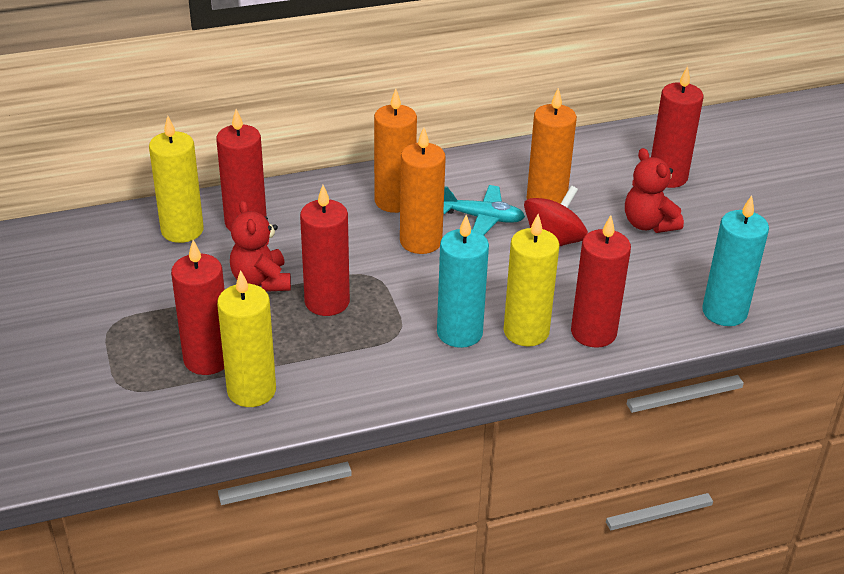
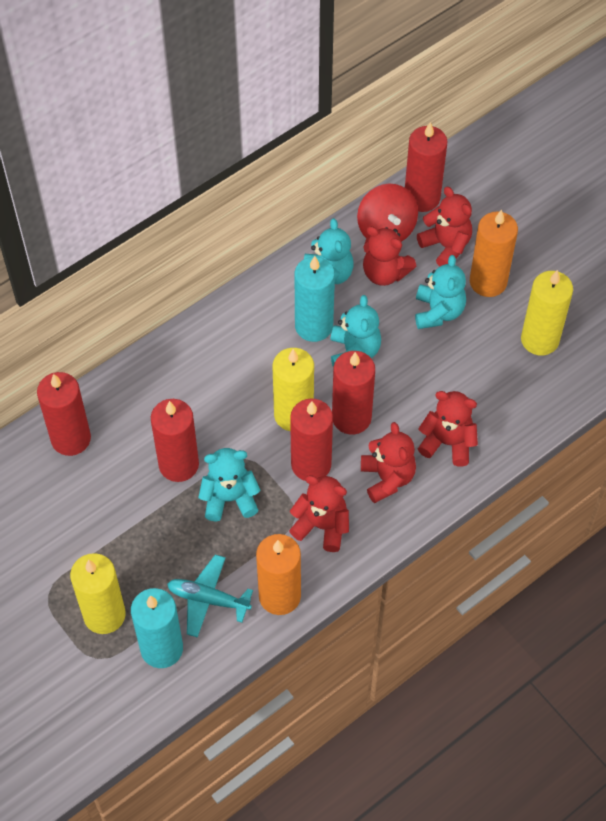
orange candle: 3 -> 2
red teddy bear: 2 -> 5
turquoise teddy bear: 0 -> 4

